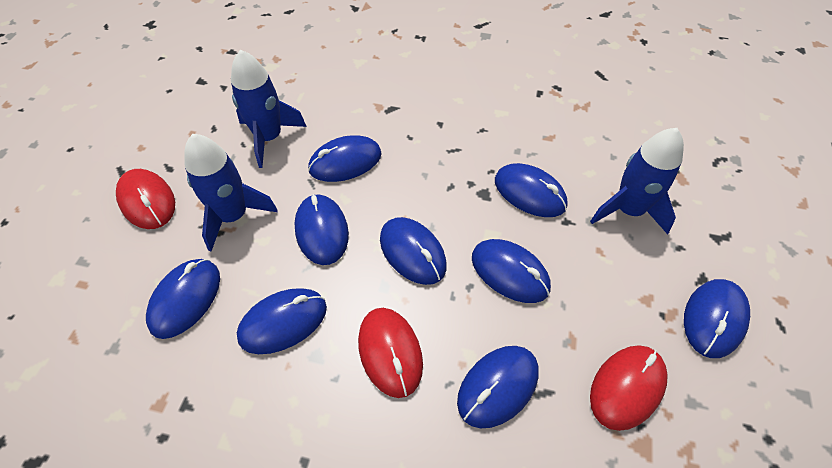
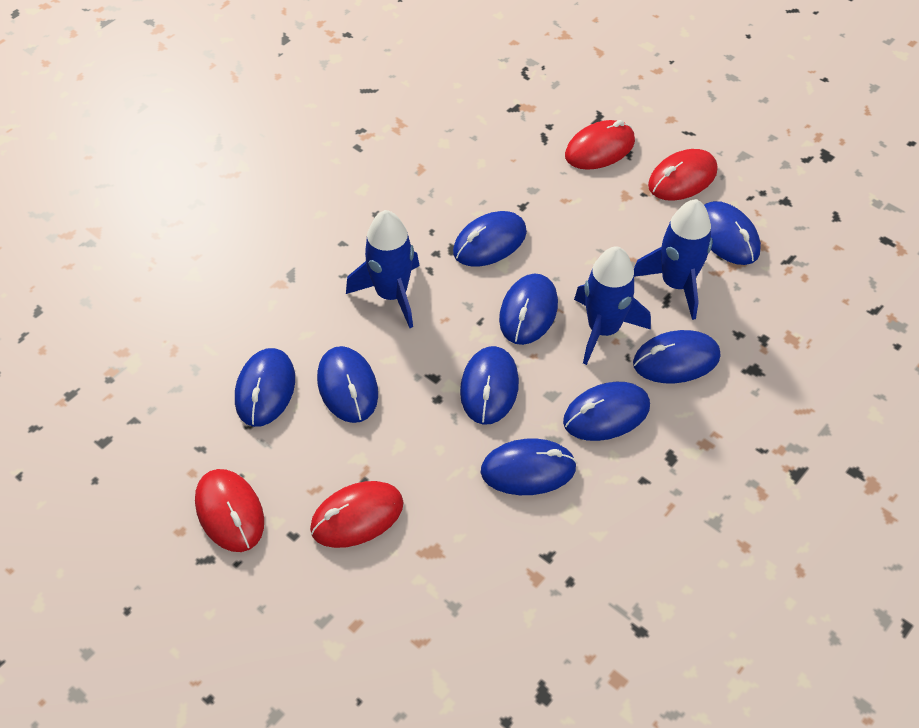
red mouse: 3 -> 4

